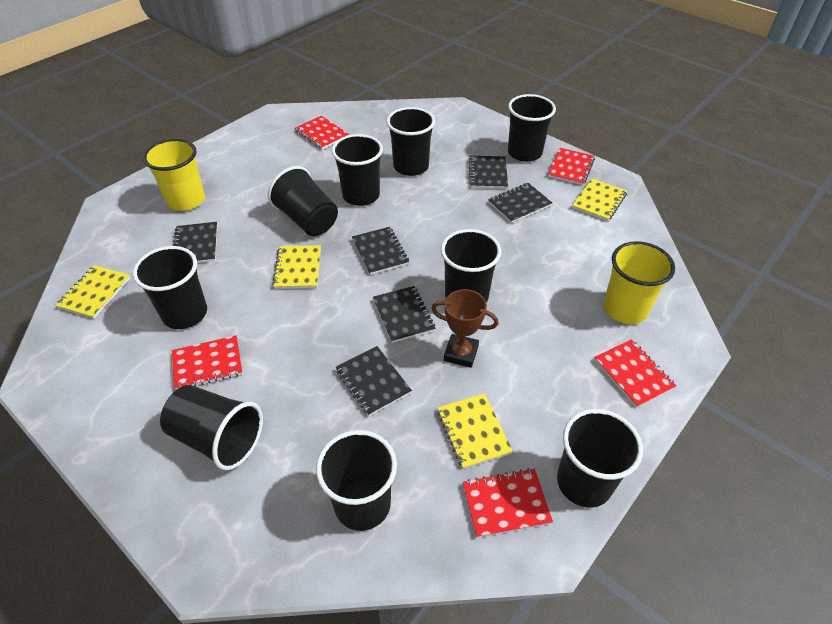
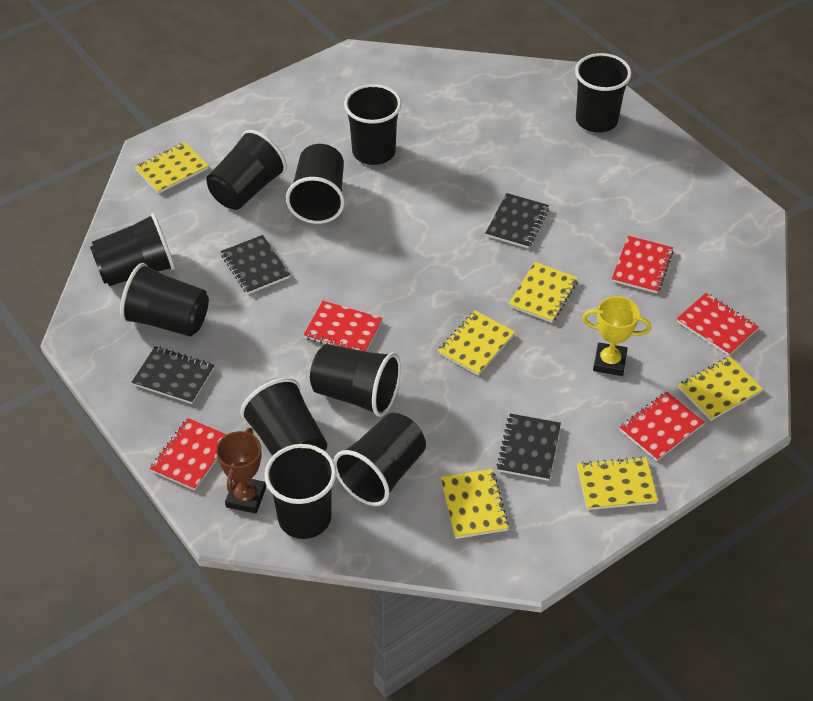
black cup: 9 -> 10
black notebook: 6 -> 4
yellow cup: 2 -> 0
yellow notebook: 4 -> 6
yellow trophy: 0 -> 1

